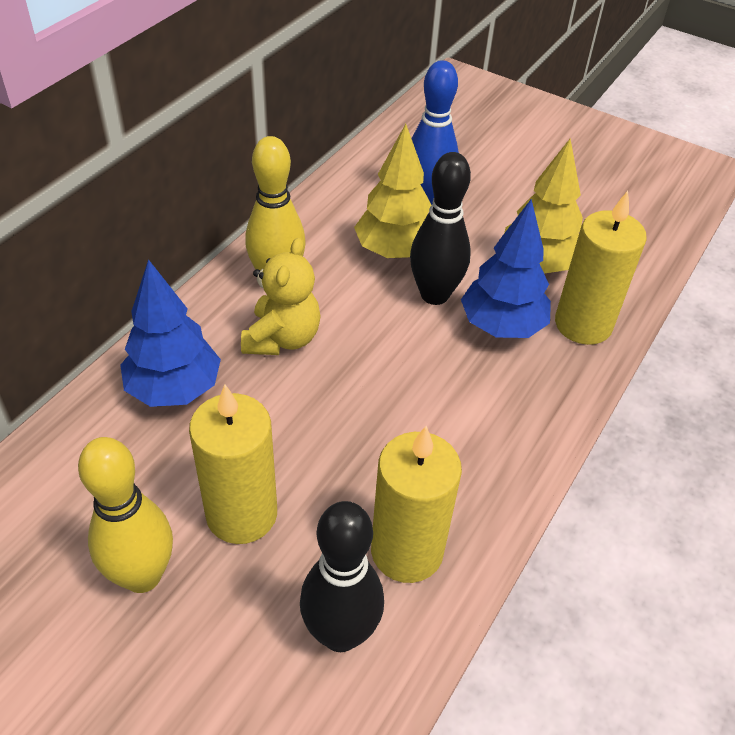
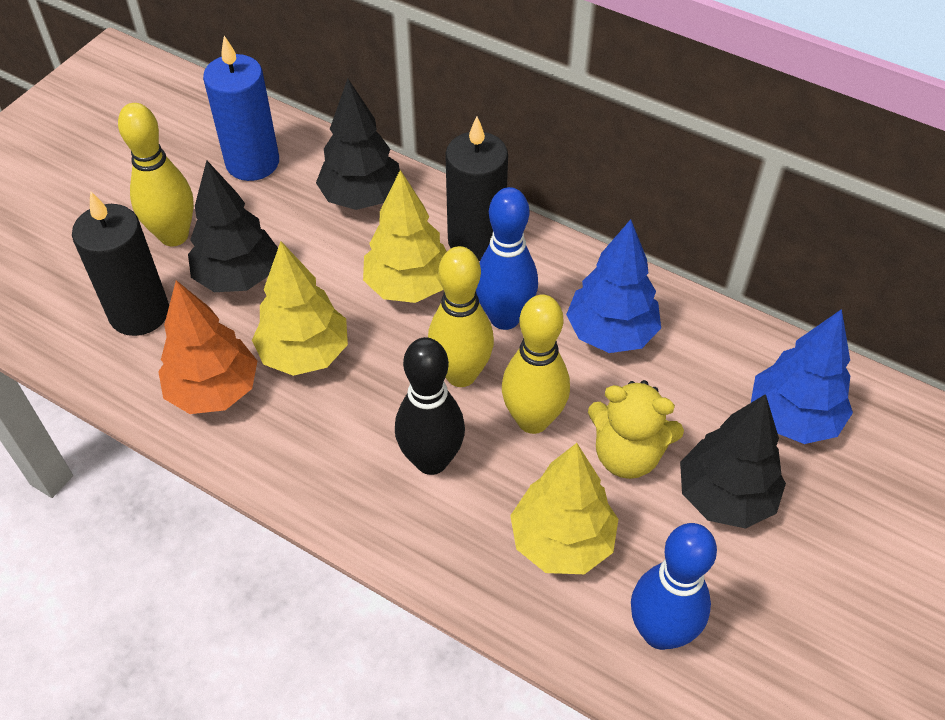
black bowling pin: 2 -> 1
black candle: 0 -> 2
black tree: 0 -> 3
blue bowling pin: 1 -> 2
blue candle: 0 -> 1
orange tree: 0 -> 1
yellow bowling pin: 2 -> 3
yellow candle: 3 -> 0
yellow tree: 2 -> 3

